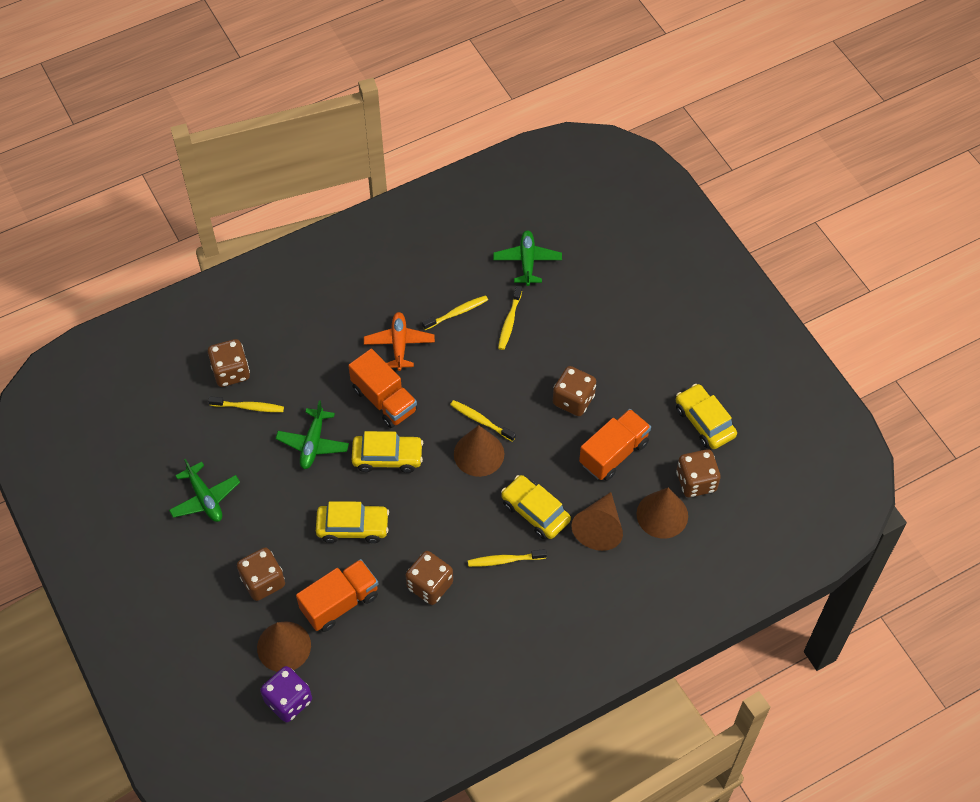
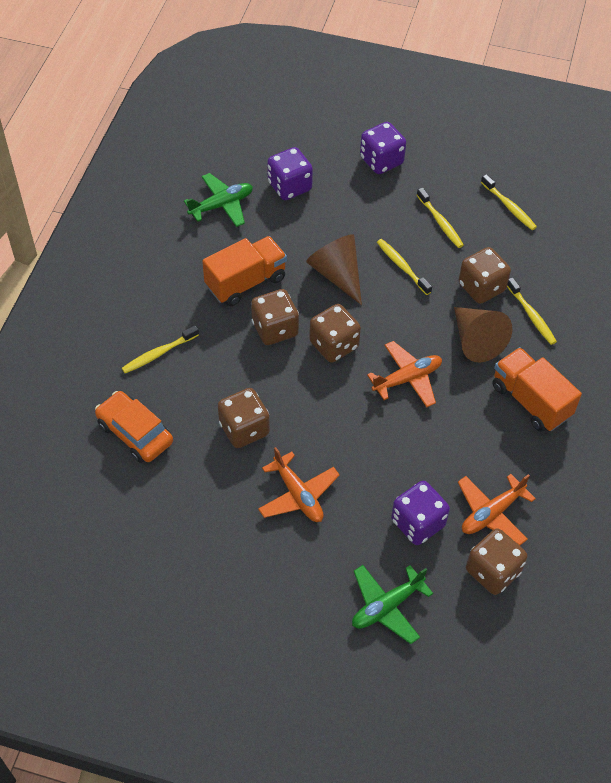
brown cone: 4 -> 2
green plane: 3 -> 2
orange car: 0 -> 1
orange plane: 1 -> 3
orange truck: 3 -> 2
purple dice: 1 -> 3
yellow car: 4 -> 0

